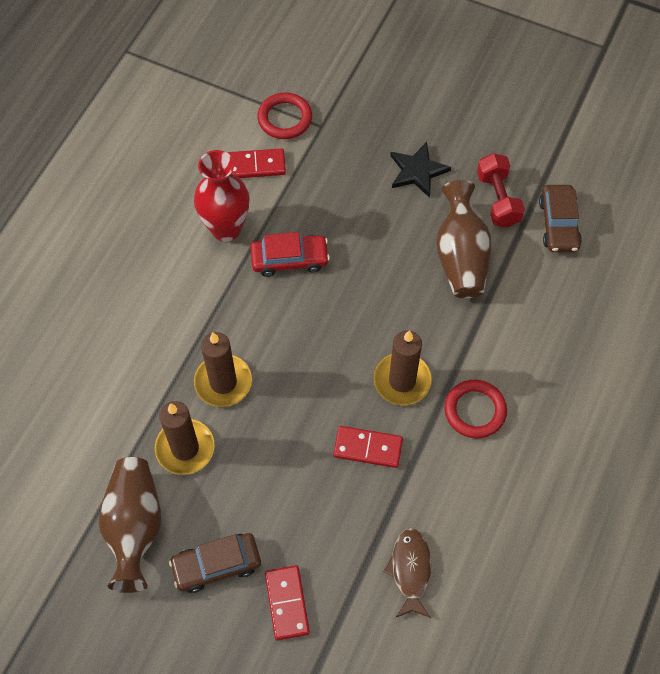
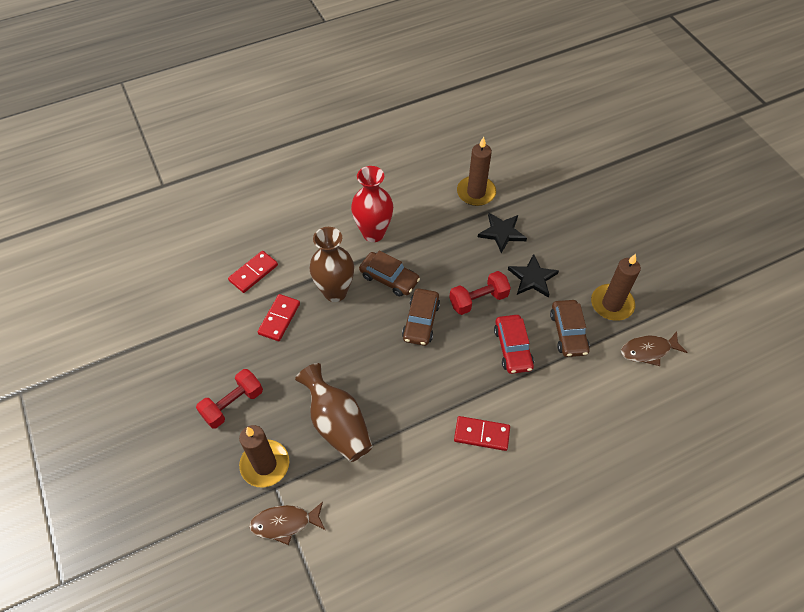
black star: 1 -> 2
brown car: 2 -> 3
brown fish: 1 -> 2
red dumbbell: 1 -> 2
red ring: 2 -> 0

